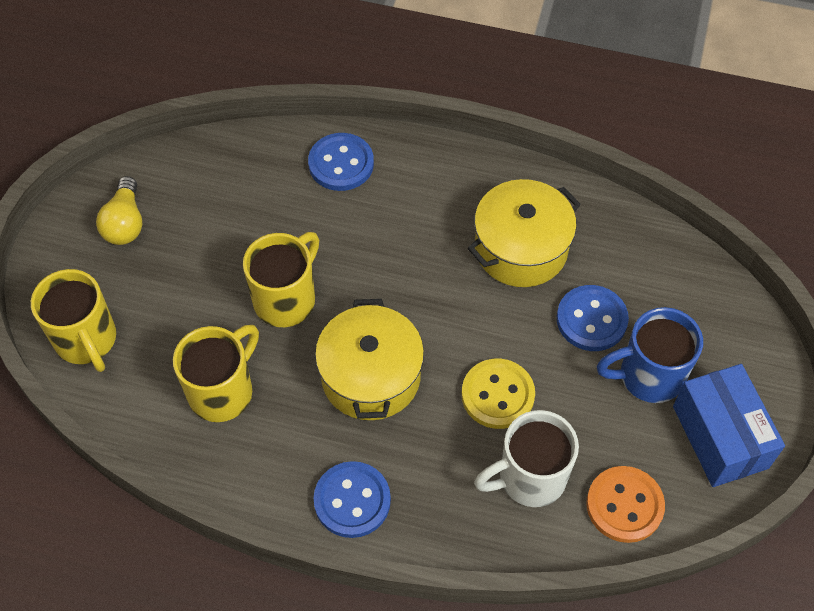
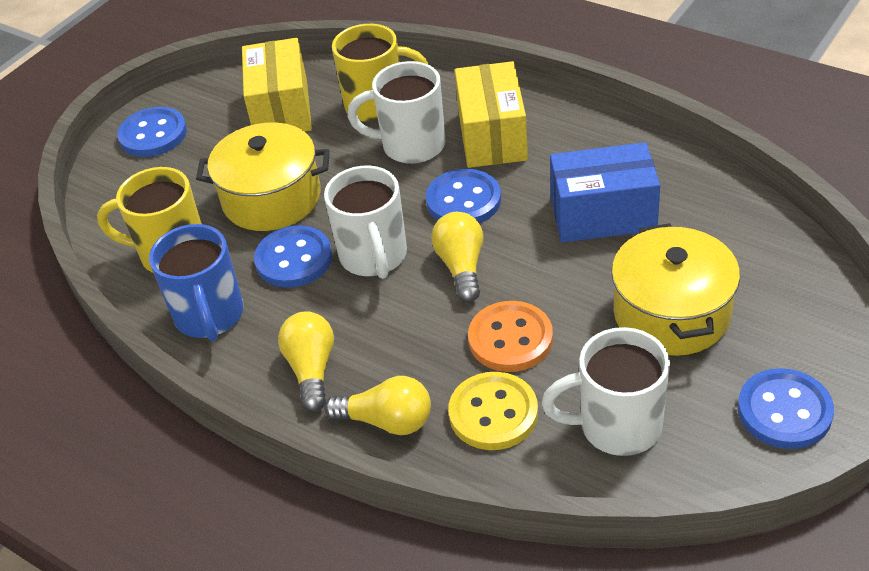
blue button: 3 -> 4
white mug: 1 -> 3
yellow box: 0 -> 2
yellow light bulb: 1 -> 3
yellow mug: 3 -> 2

